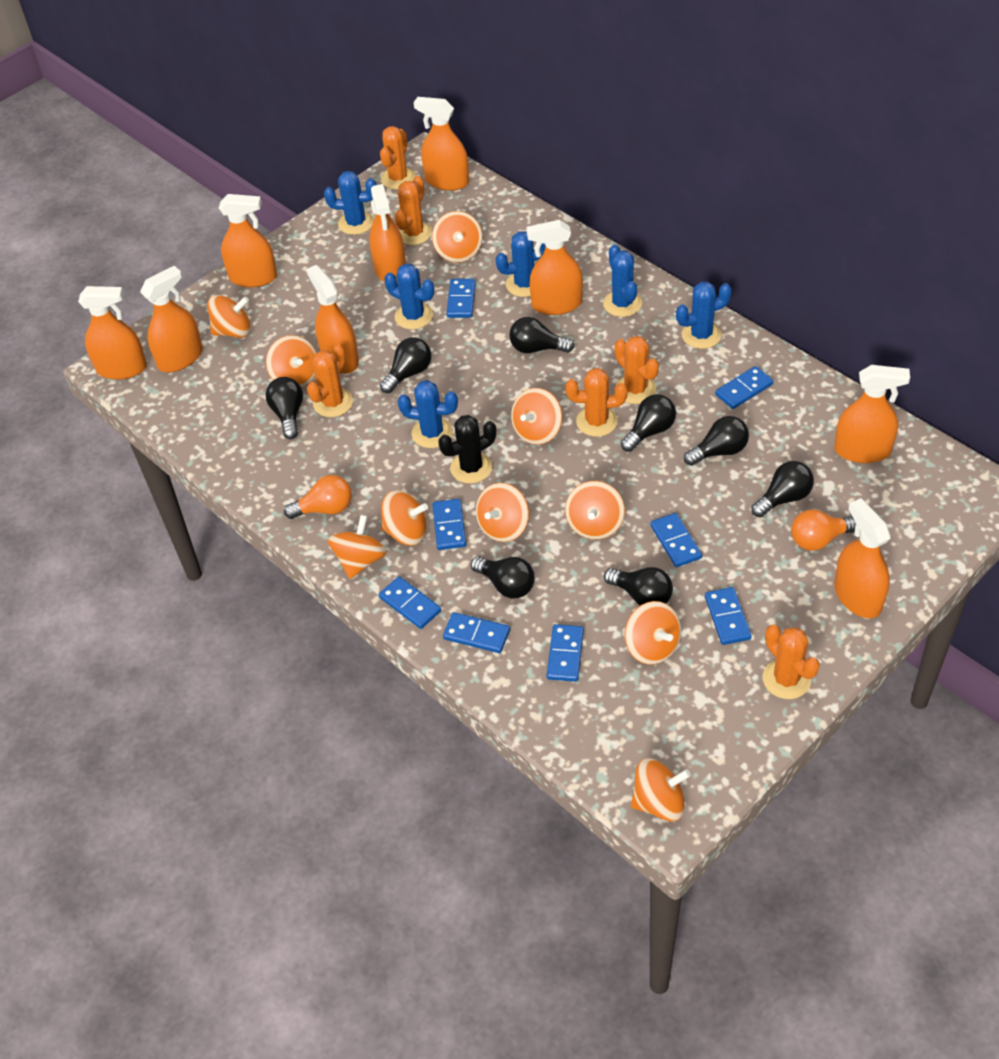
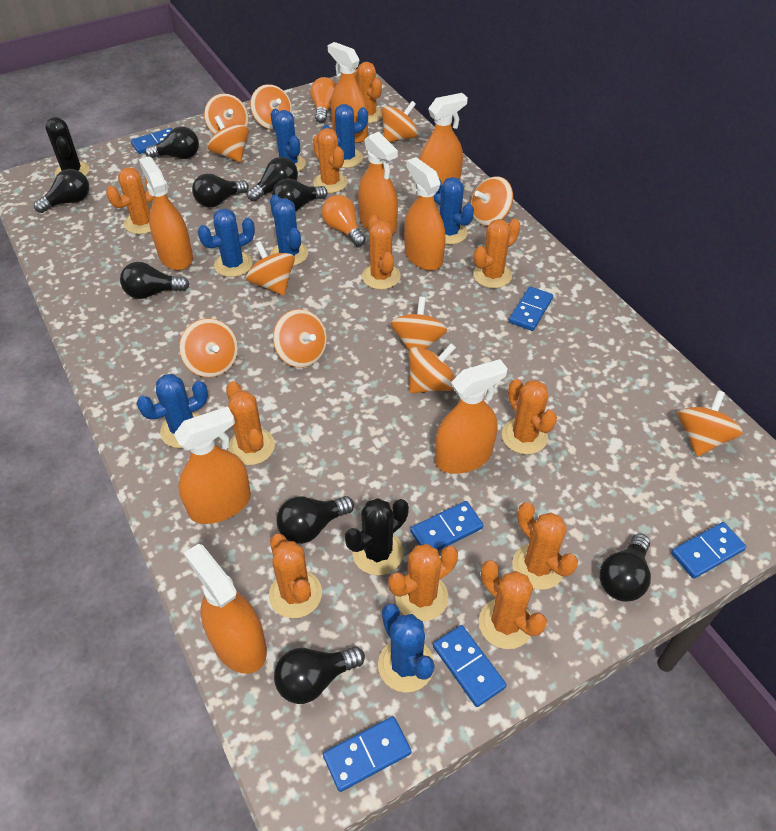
black cactus: 1 -> 2
black light bulb: 8 -> 9
blue cactus: 6 -> 7
blue domino: 8 -> 6
orange cactus: 6 -> 11
orange spinning top: 10 -> 11
orange spray bottle: 9 -> 8

